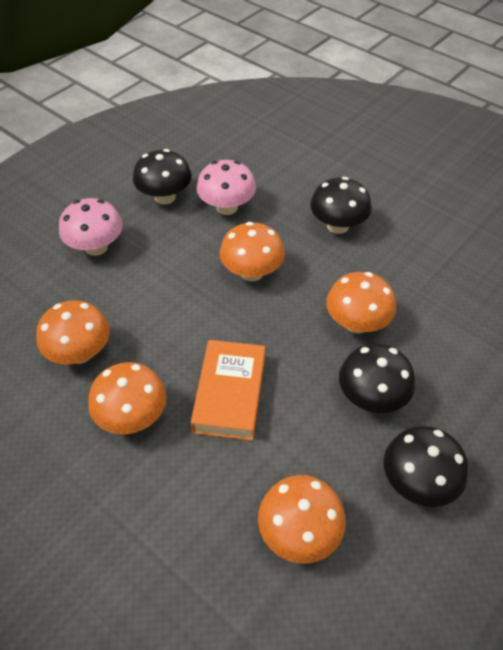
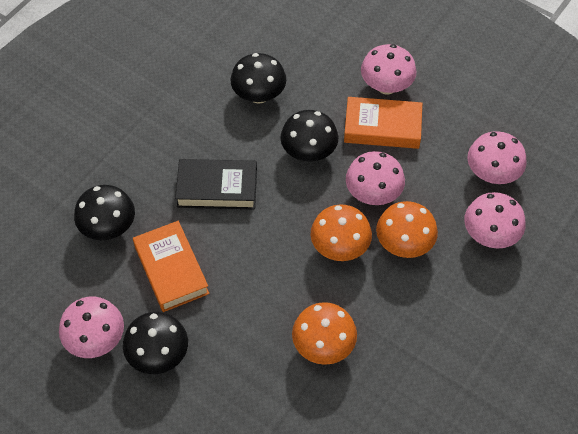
black book: 0 -> 1
orange book: 1 -> 2
orange mushroom: 5 -> 3
pink mushroom: 2 -> 5

